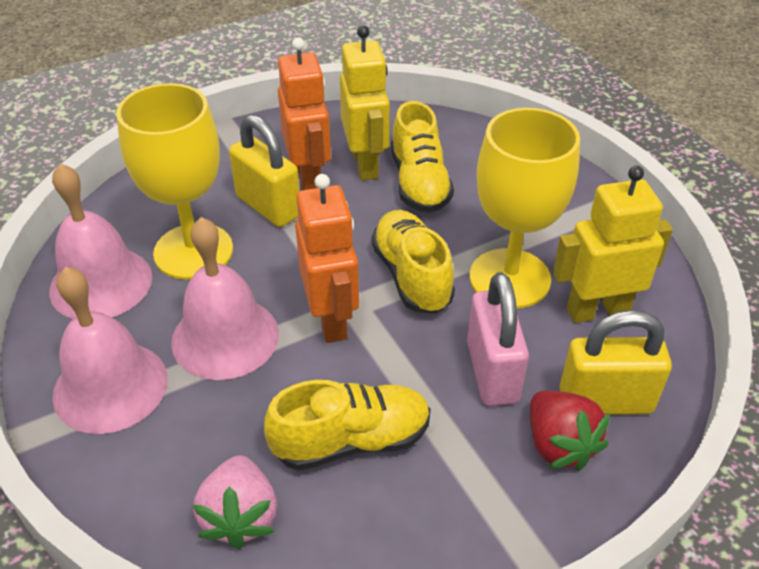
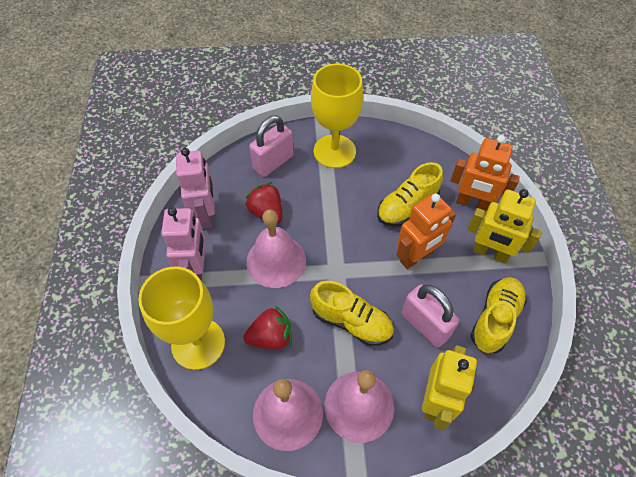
pink padlock: 1 -> 2
pink robot: 0 -> 2
pink strawberry: 1 -> 0
red strawberry: 1 -> 2
yellow padlock: 2 -> 0

